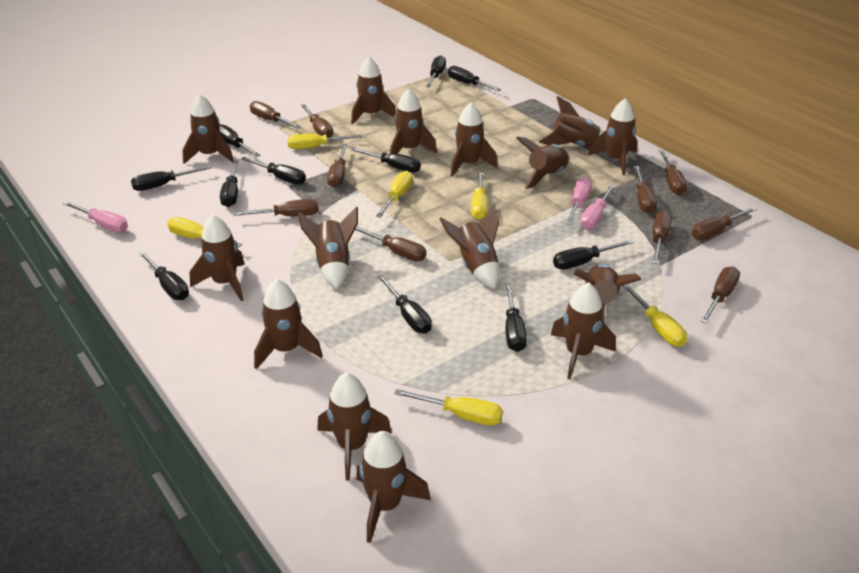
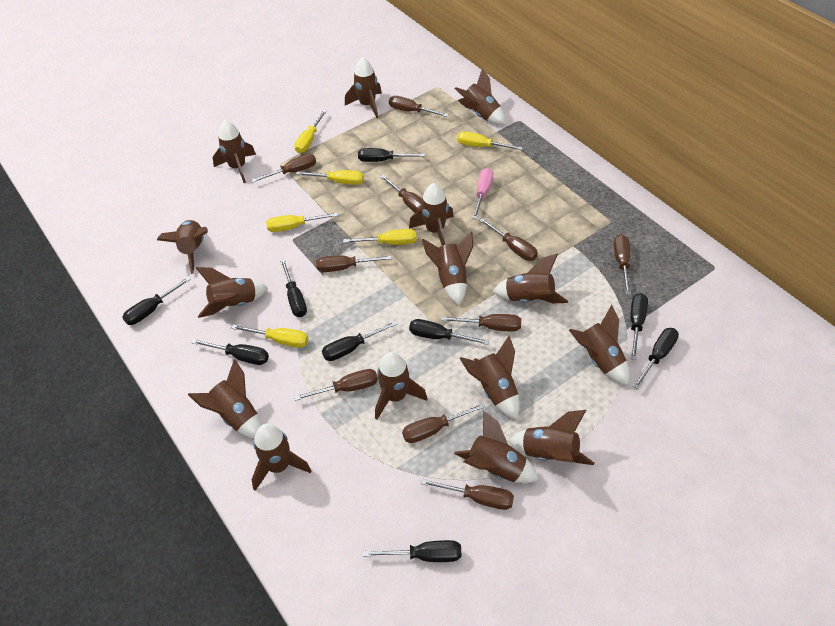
black screwdriver: 11 -> 9
pink screwdriver: 3 -> 1

